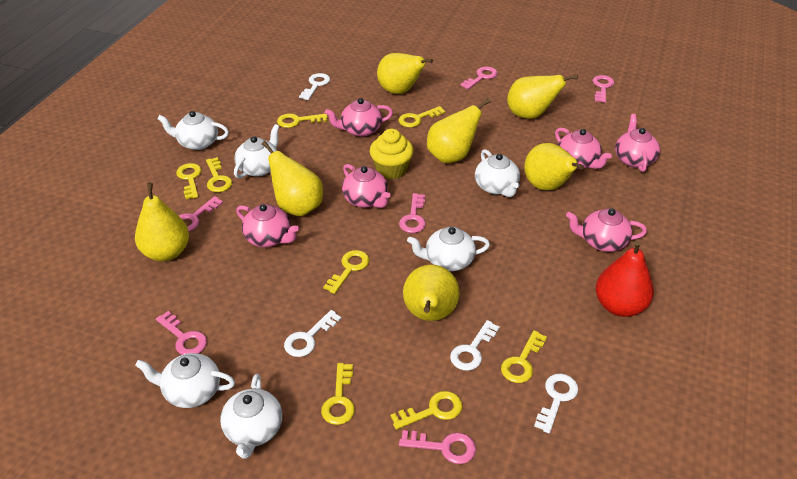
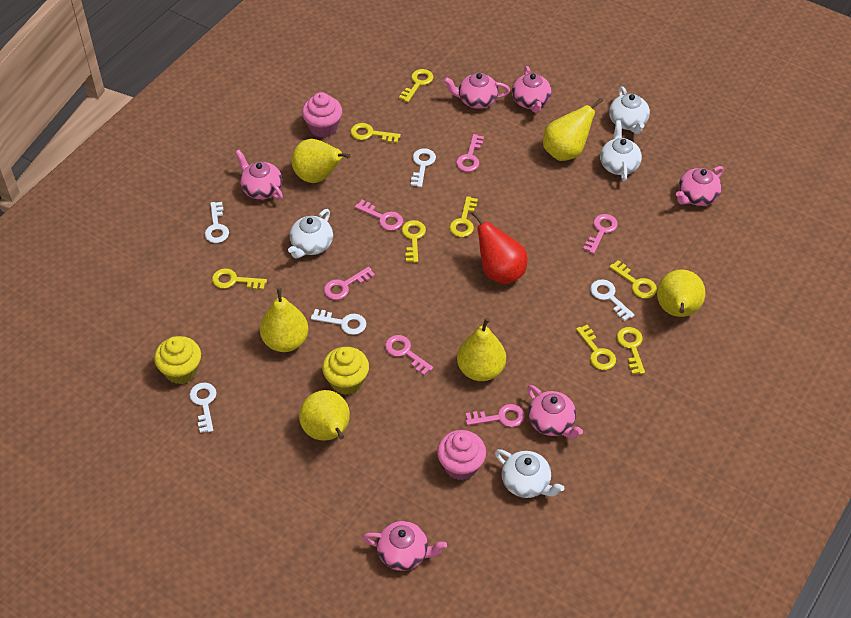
pink cupcake: 0 -> 2
white key: 4 -> 5
white teapot: 6 -> 4
yellow cupcake: 1 -> 2
yellow pear: 7 -> 6

